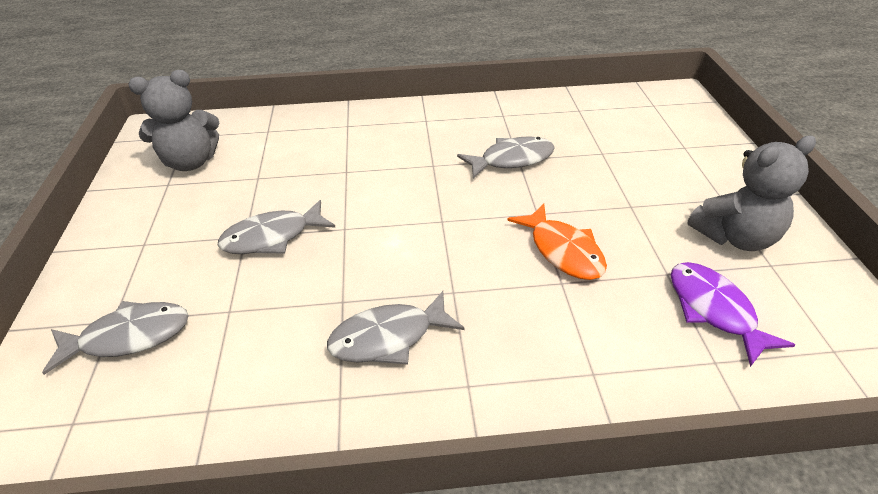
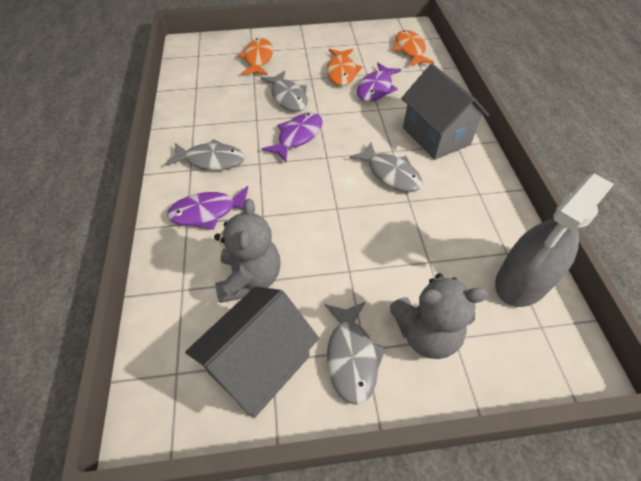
grey house: 0 -> 2
grey spray bottle: 0 -> 1
orange fish: 1 -> 3
purple fish: 1 -> 3

